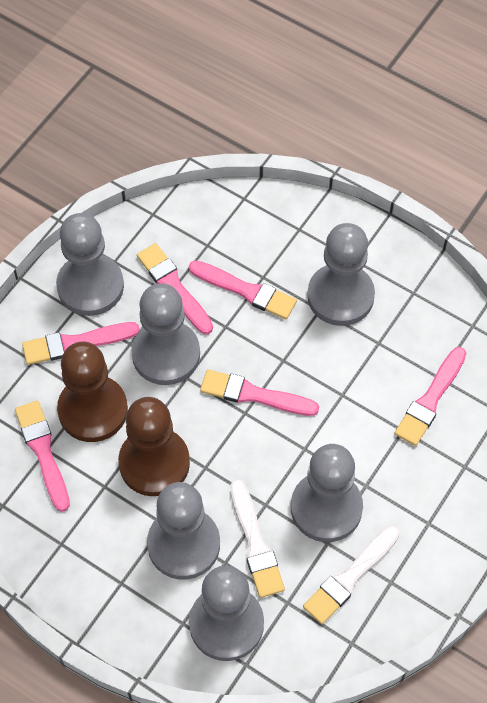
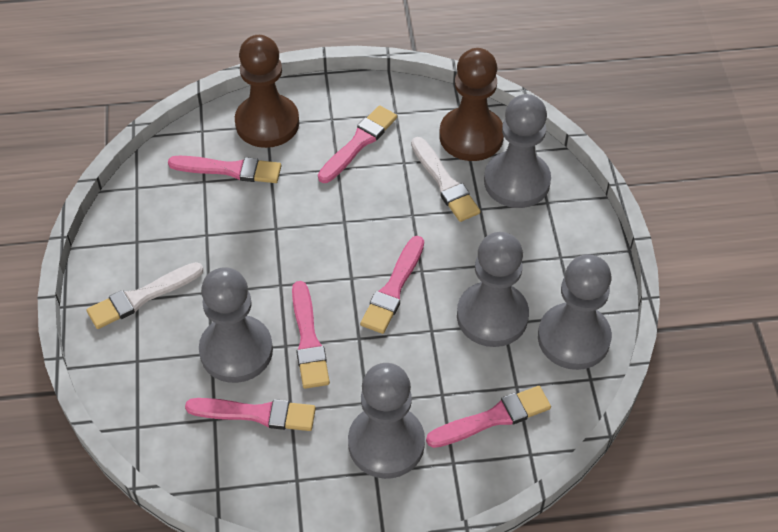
grey pawn: 6 -> 5

